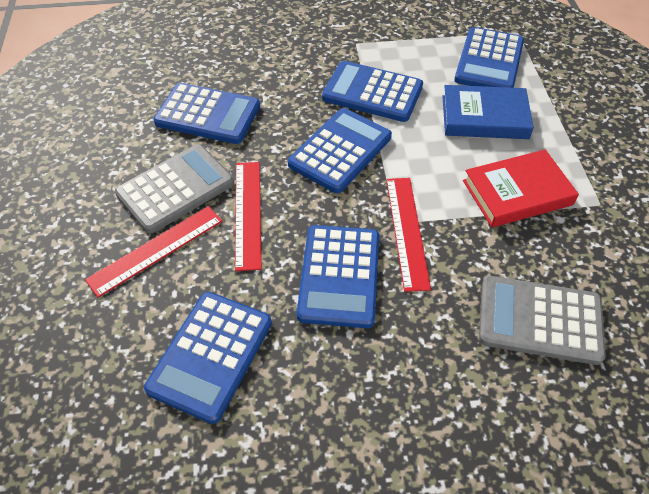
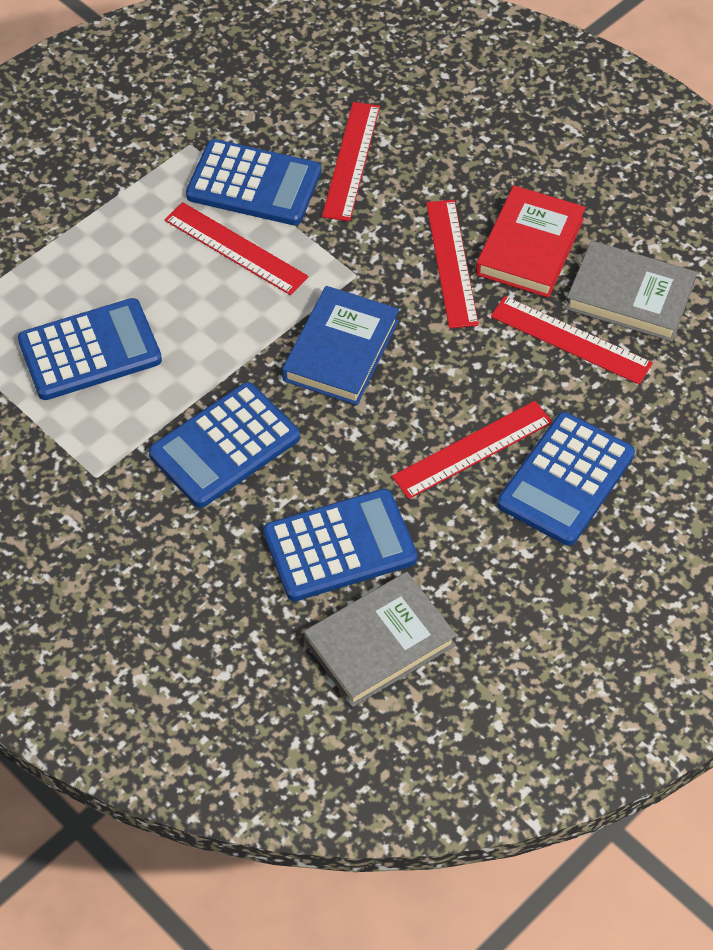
blue calculator: 6 -> 5
grey book: 0 -> 2
grey calculator: 2 -> 0
red ruler: 3 -> 5

